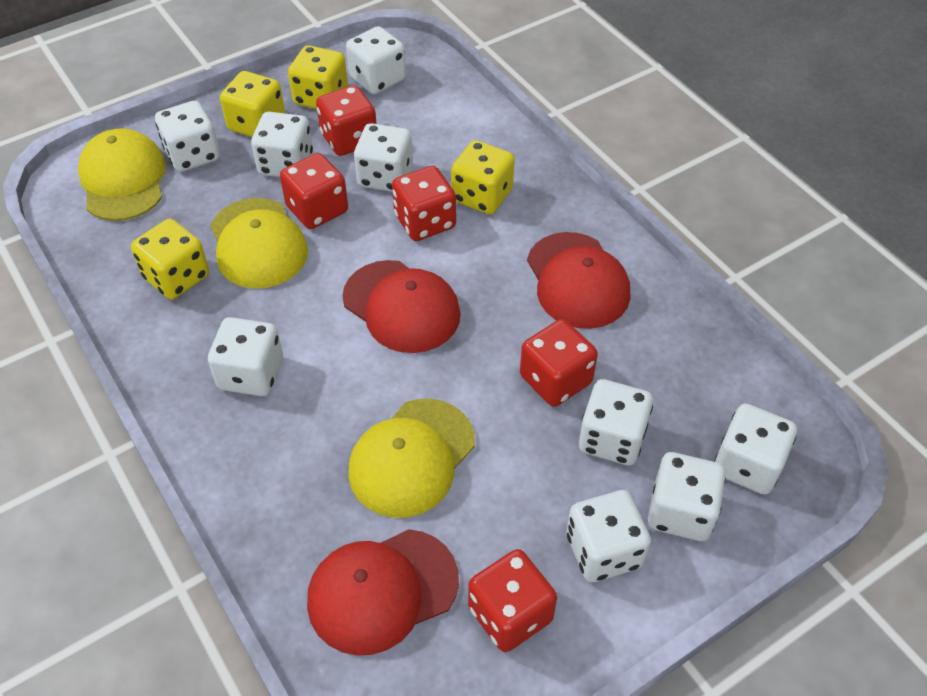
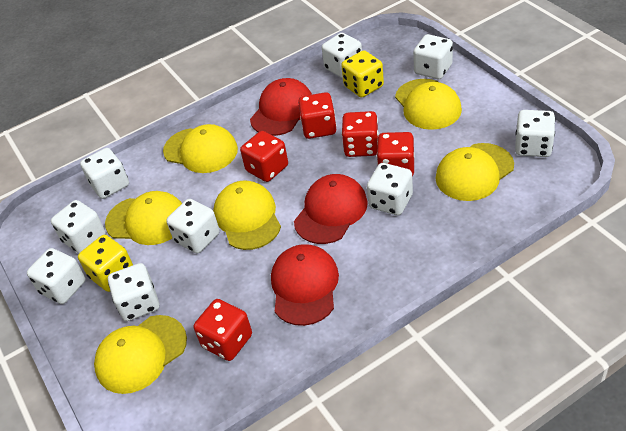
yellow cap: 3 -> 6
yellow dice: 4 -> 2

